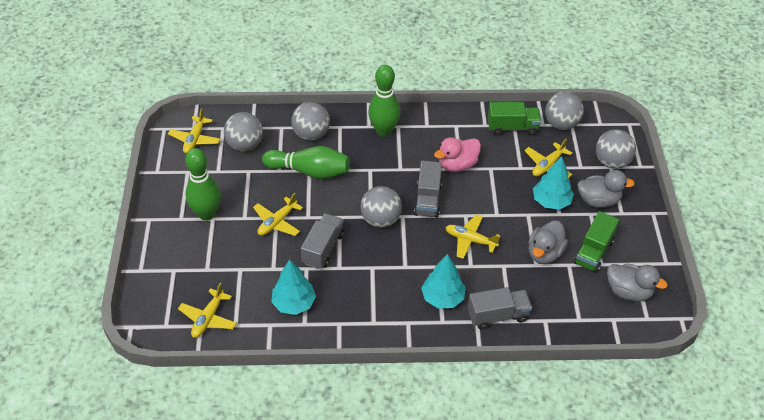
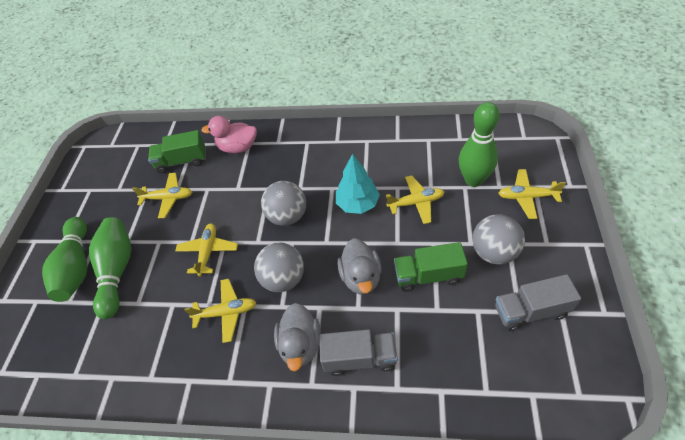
grey ball: 5 -> 3
grey duck: 3 -> 2
grey truck: 3 -> 2
turquoise tree: 3 -> 1

